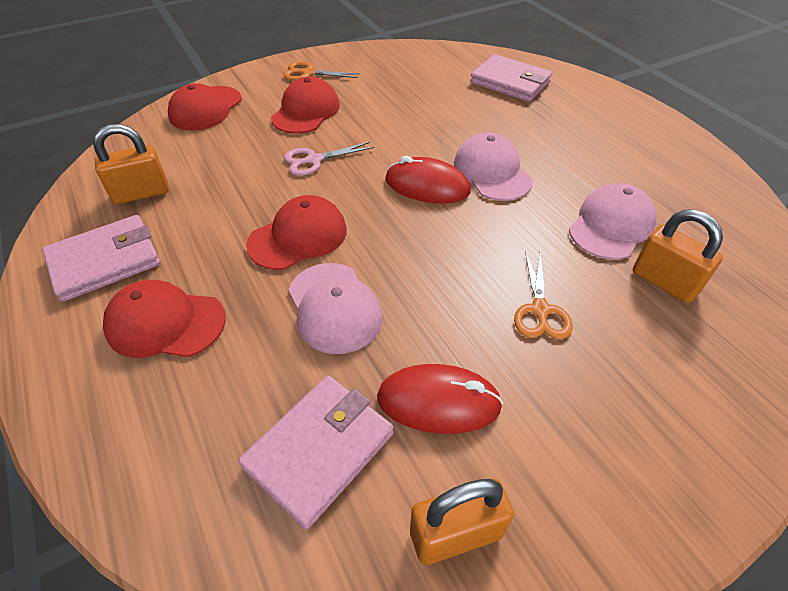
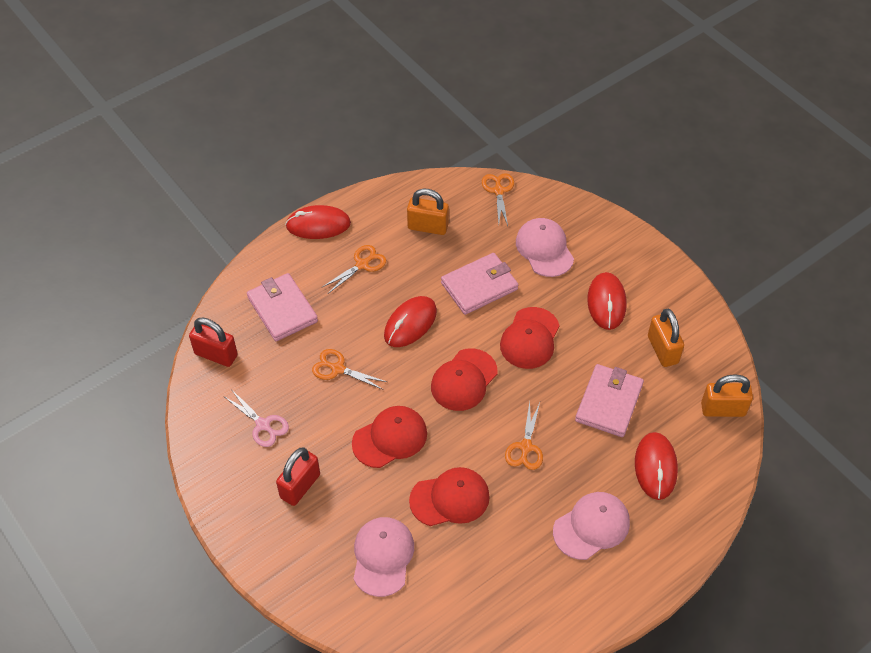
orange scissors: 2 -> 4
red mouse: 2 -> 4
red padlock: 0 -> 2

